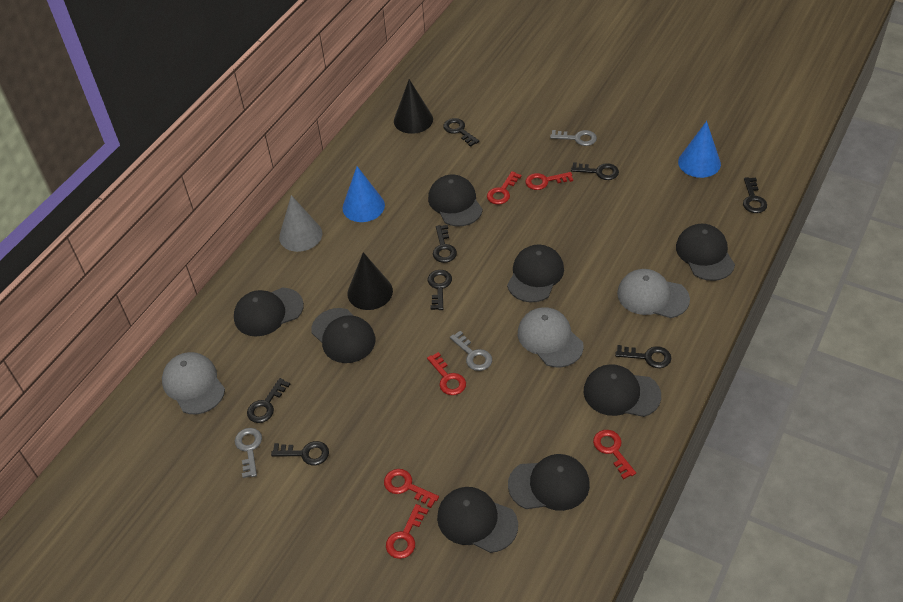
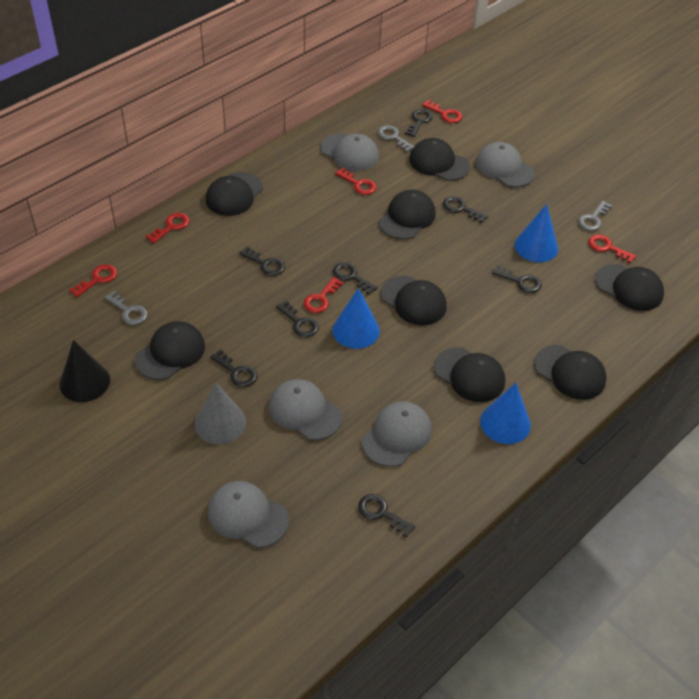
black cone: 2 -> 1
blue cone: 2 -> 3
grey cap: 3 -> 5

